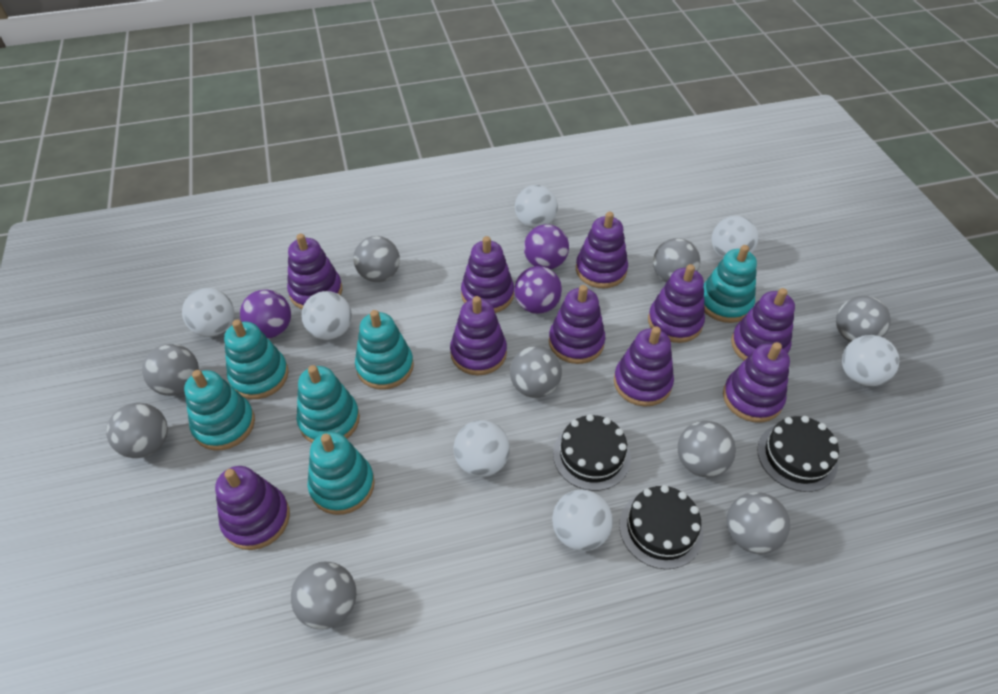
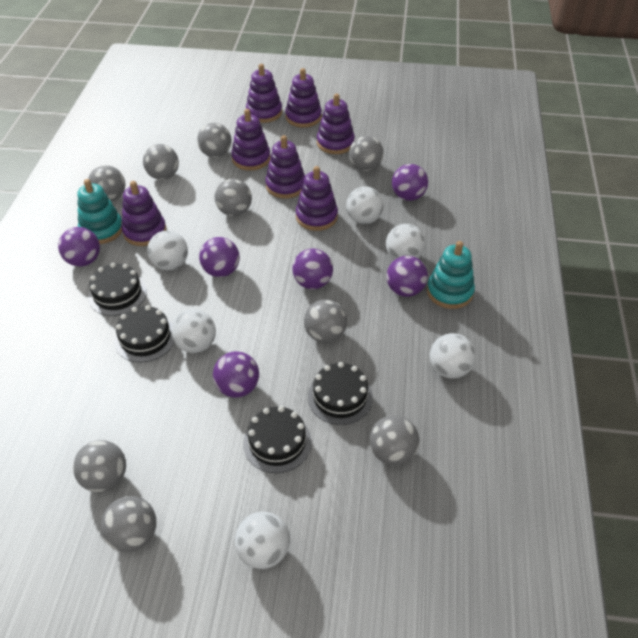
black cake: 3 -> 4
purple ball: 3 -> 6
purple stacking toy: 10 -> 7
turquoise stacking toy: 6 -> 2
white ball: 7 -> 6

